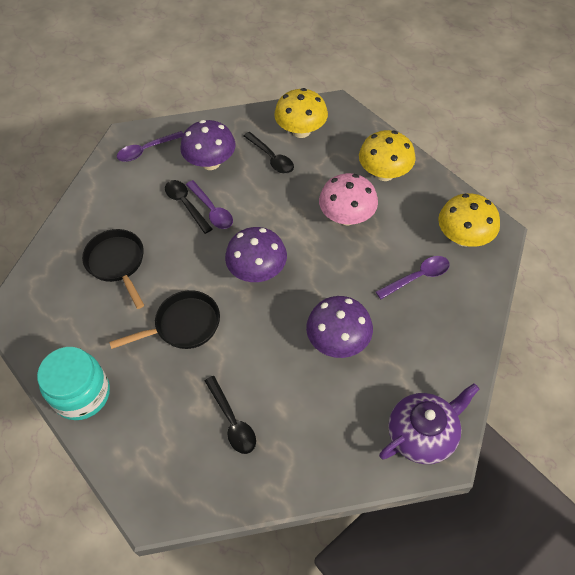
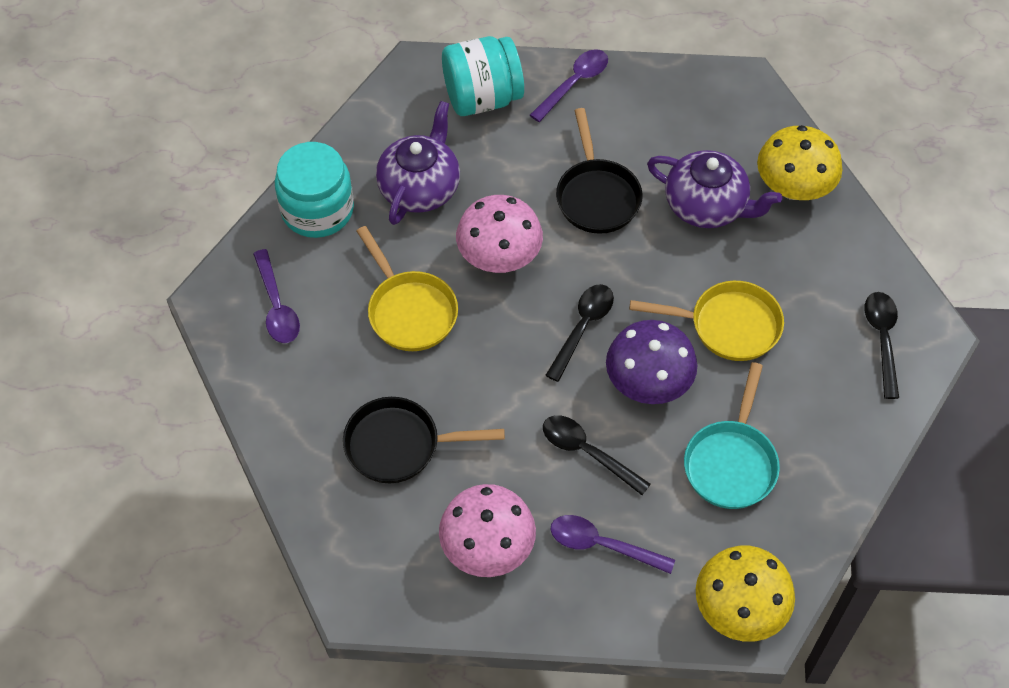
pink mushroom: 1 -> 2
purple mushroom: 3 -> 1
purple teapot: 1 -> 2
turquoise jar: 1 -> 2
turquoise pan: 0 -> 1
yellow mushroom: 3 -> 2
yellow pan: 0 -> 2

